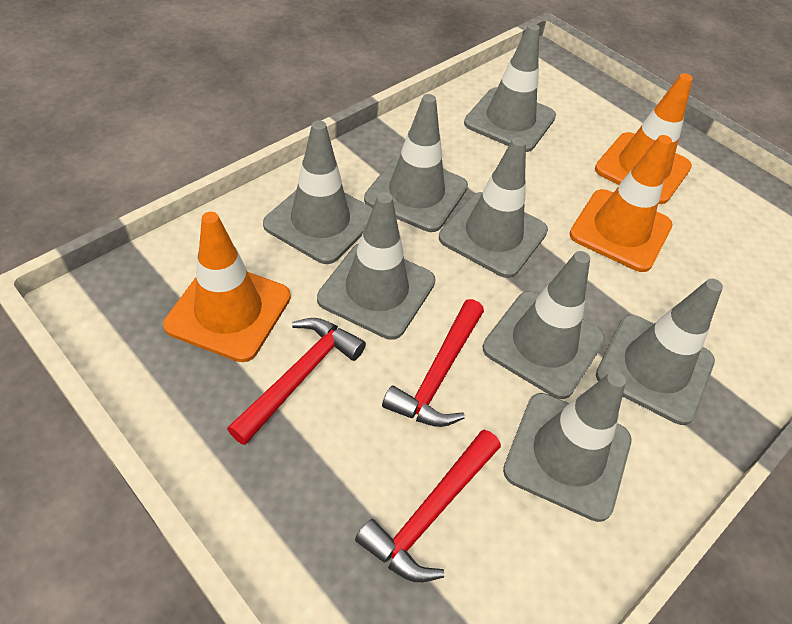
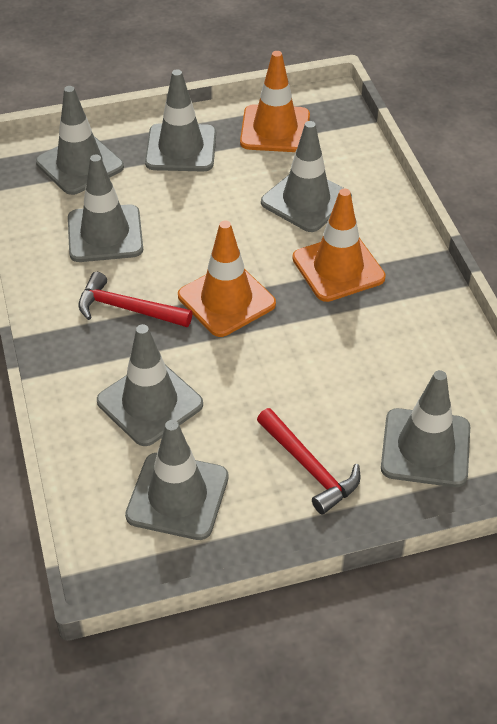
grey traffic cone: 8 -> 7
red hammer: 3 -> 2

